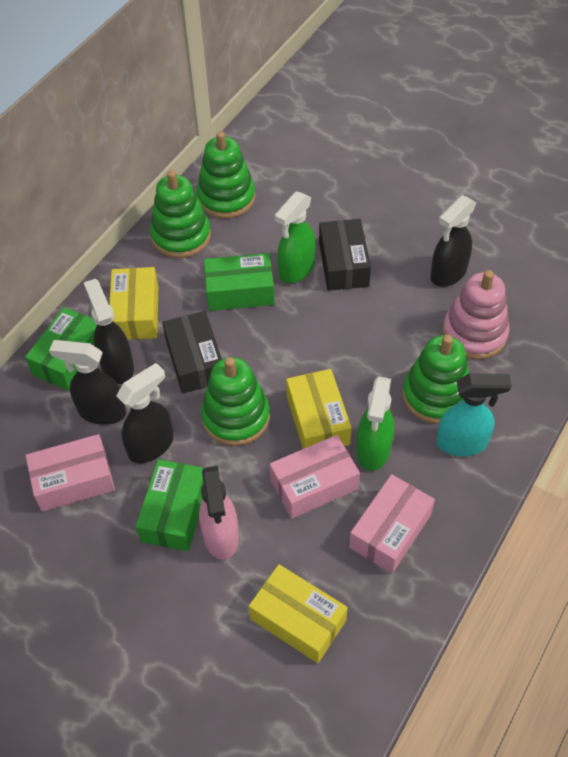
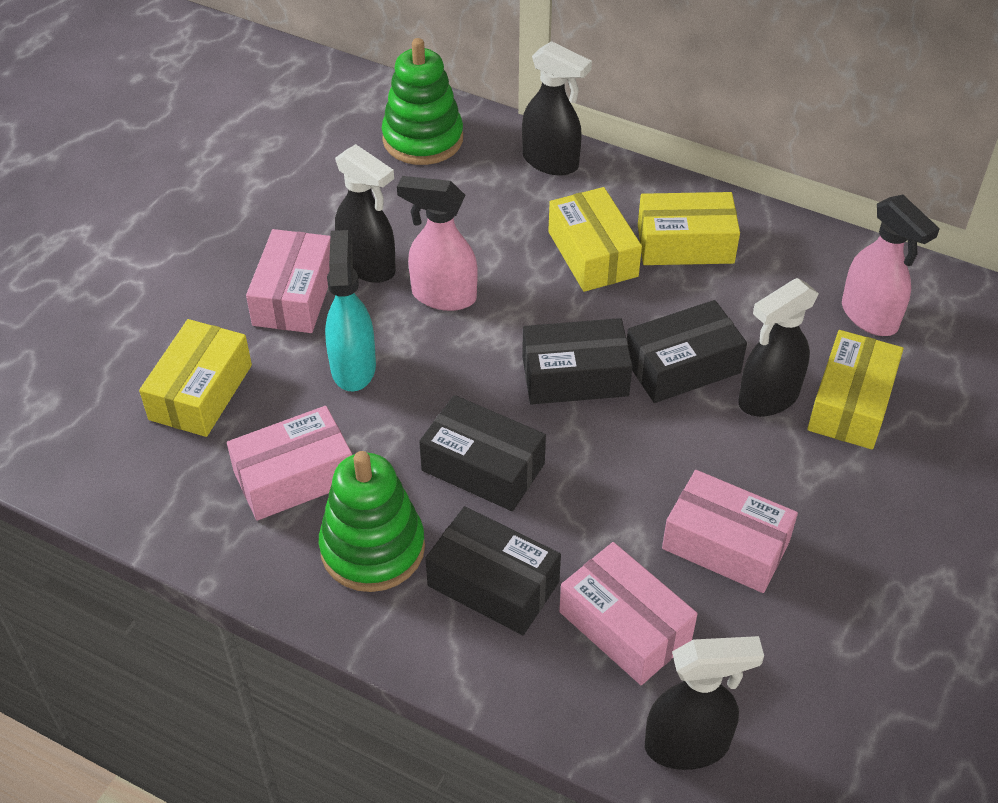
black box: 2 -> 4
green box: 3 -> 0
green spray bottle: 2 -> 0
green stacking toy: 4 -> 2
pink box: 3 -> 4
pink spray bottle: 1 -> 2
pink stacking toy: 1 -> 0
yellow box: 3 -> 4

